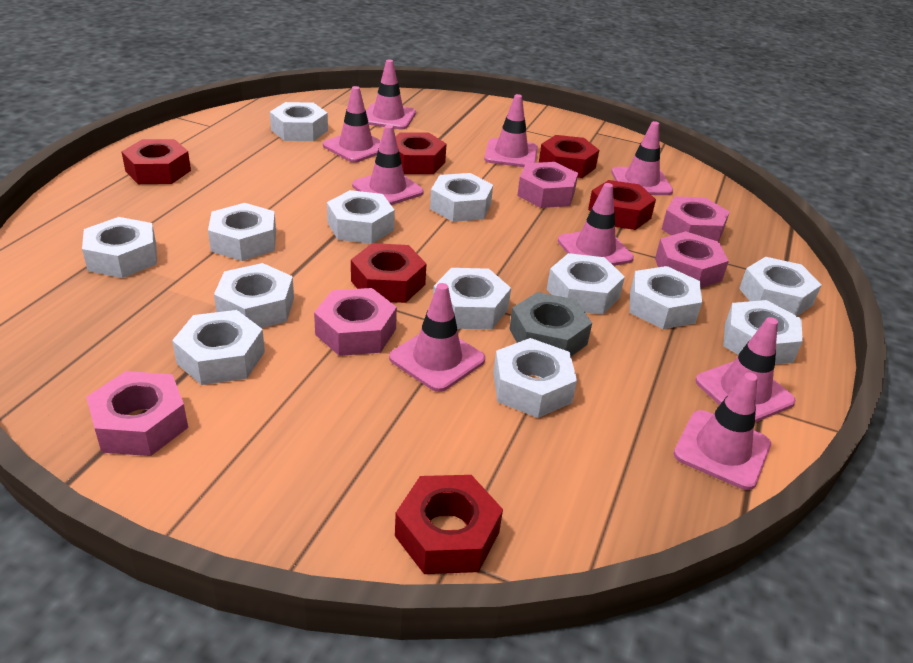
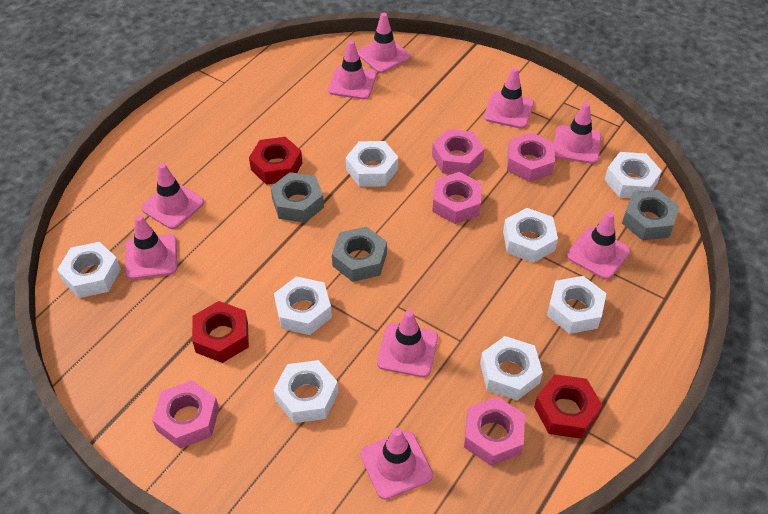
grey nut: 1 -> 3
red nut: 6 -> 3
white nut: 13 -> 8

